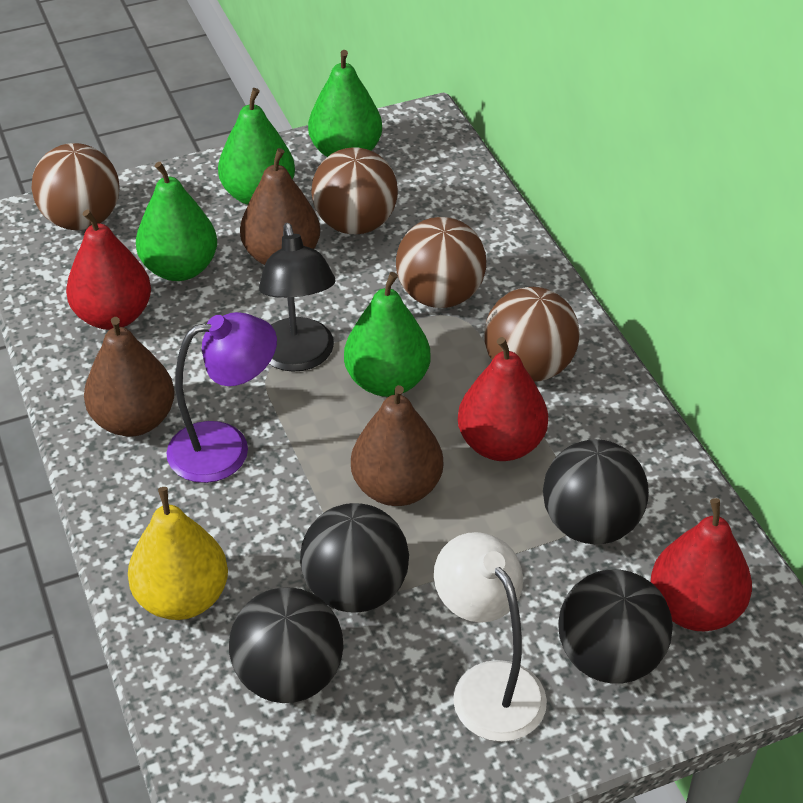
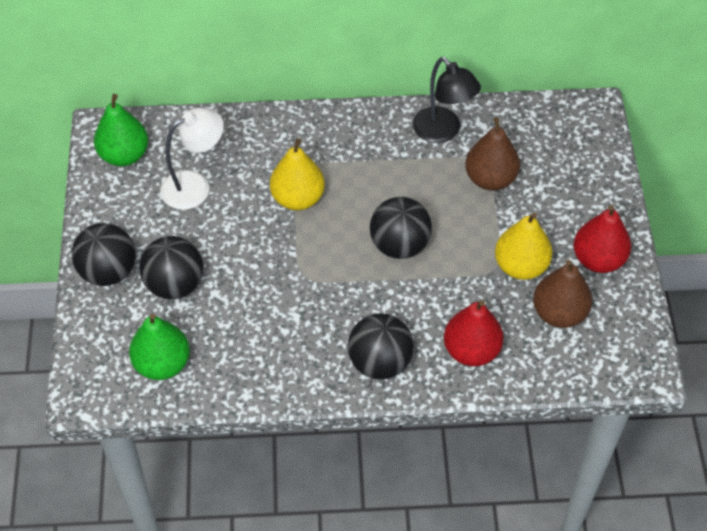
brown ball: 4 -> 0
brown pear: 3 -> 2
green pear: 4 -> 2
purple lamp: 1 -> 0
red pear: 3 -> 2
yellow pear: 1 -> 2

